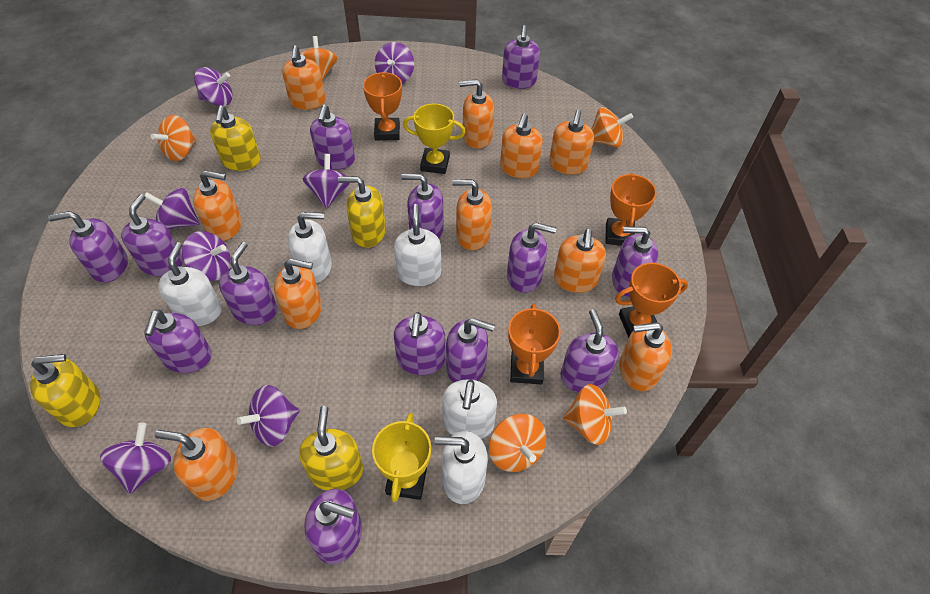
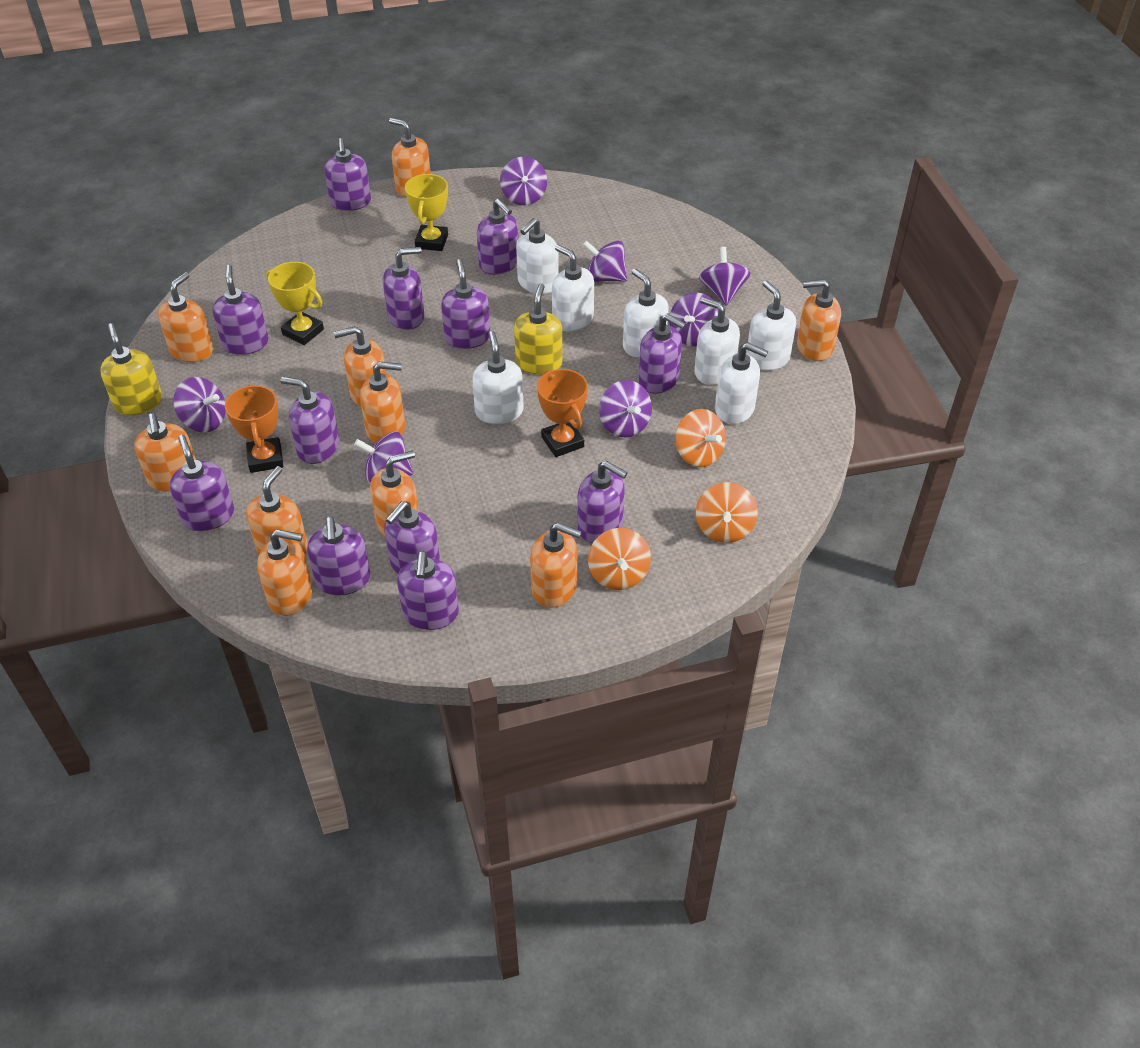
orange spinning top: 5 -> 3
orange trophy: 4 -> 2
purple soap dispenser: 13 -> 12
white soap dispenser: 5 -> 7
yellow soap dispenser: 4 -> 2

